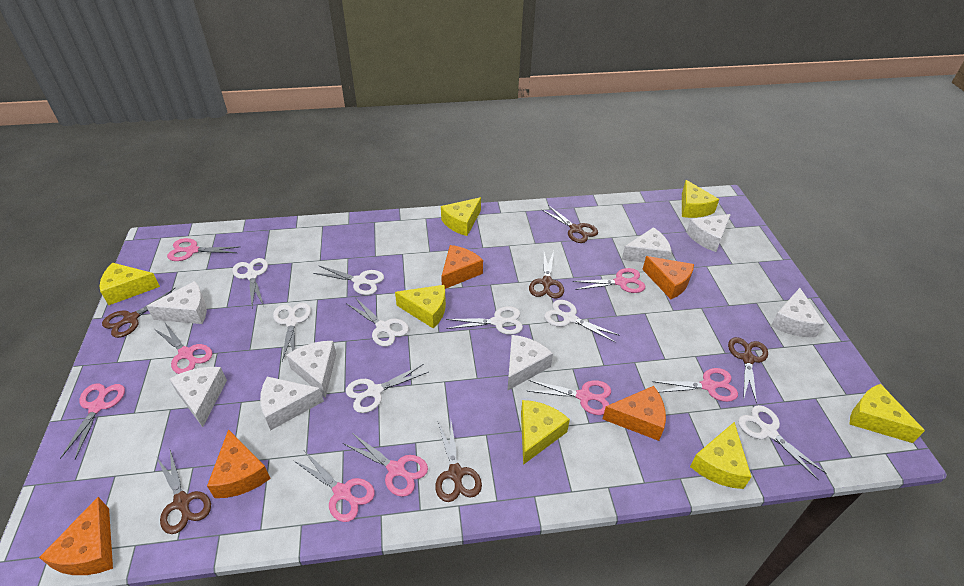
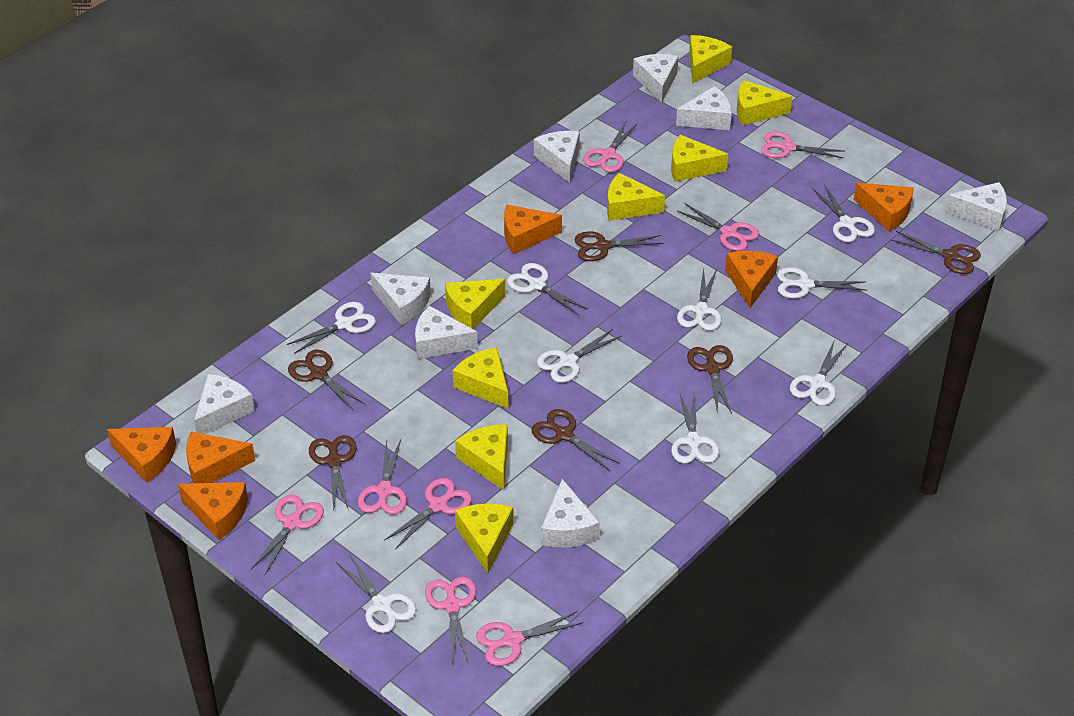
orange cheese: 5 -> 6
white scissors: 8 -> 9
yellow cheese: 7 -> 8

